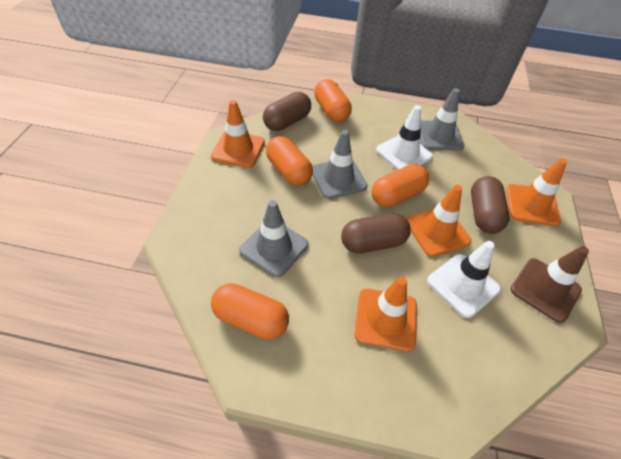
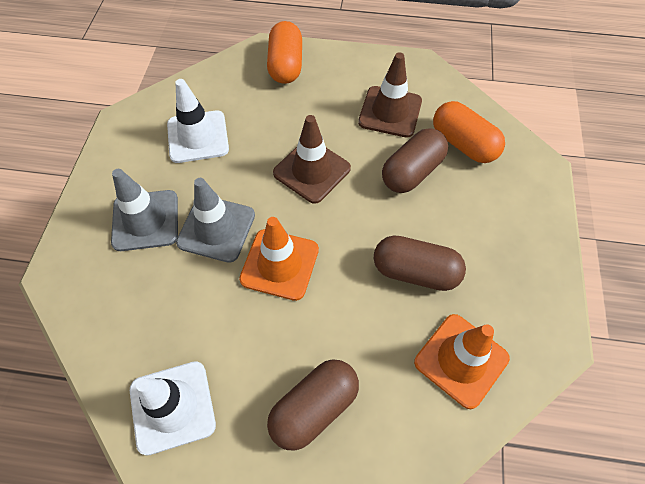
brown traffic cone: 1 -> 2
grey traffic cone: 3 -> 2
orange capsule: 4 -> 2
orange traffic cone: 4 -> 2

